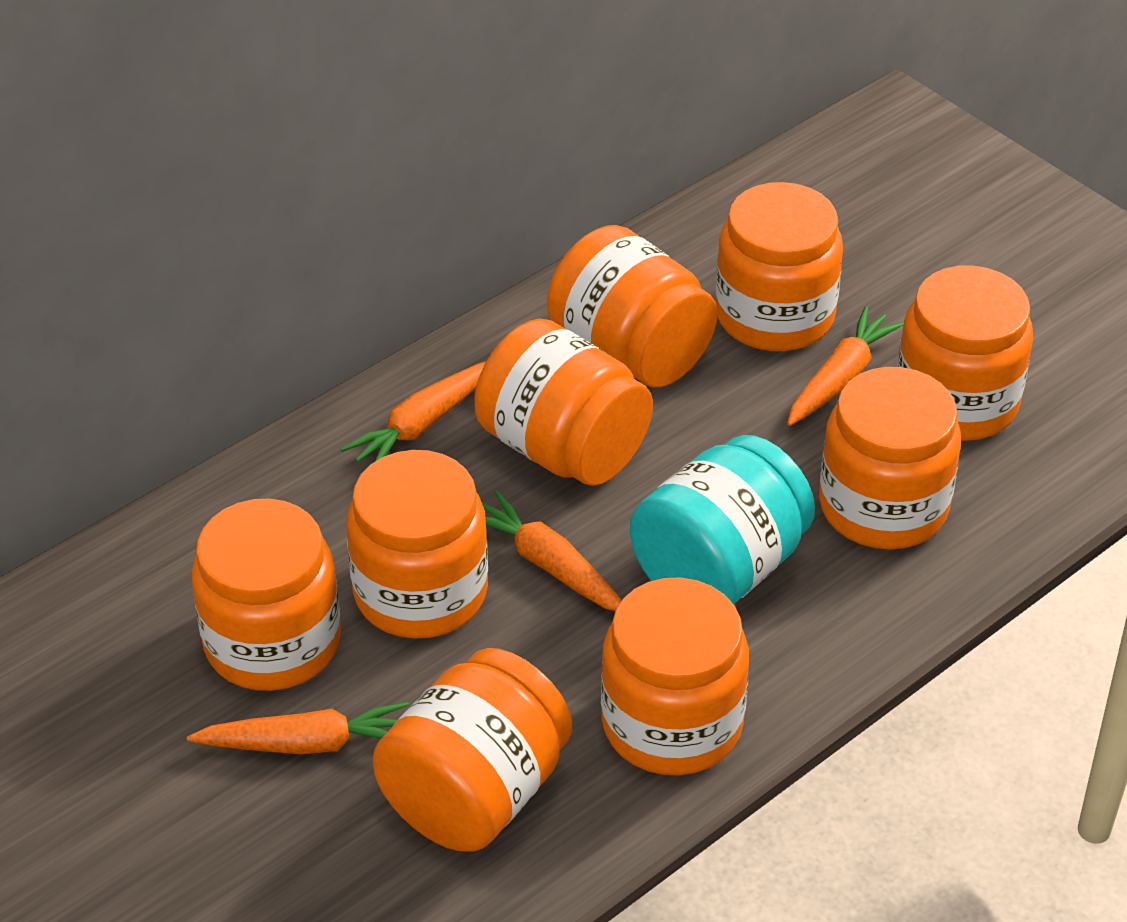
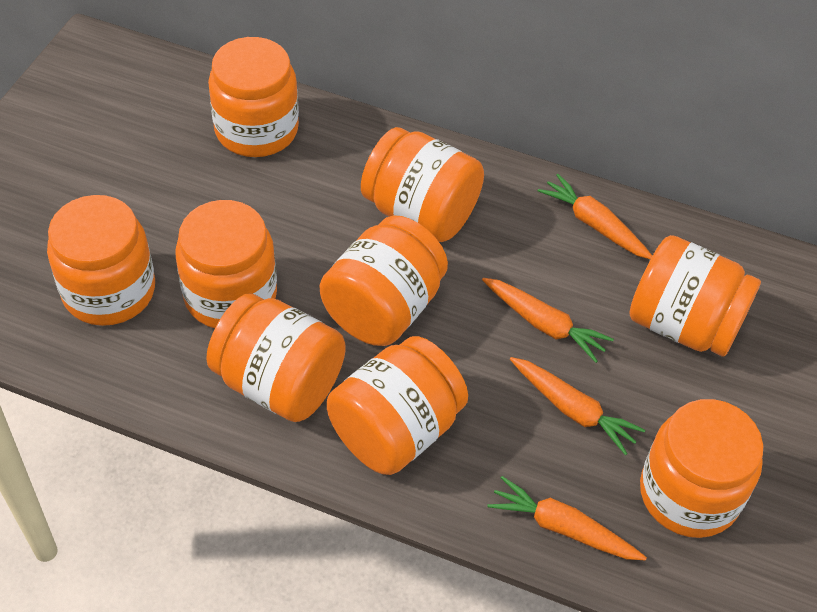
turquoise jar: 1 -> 0

